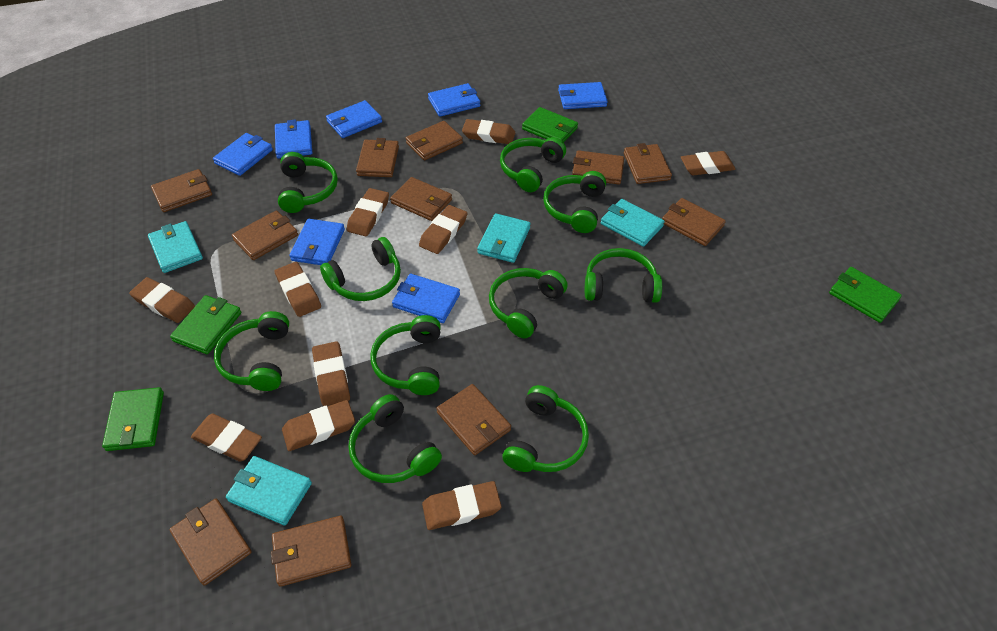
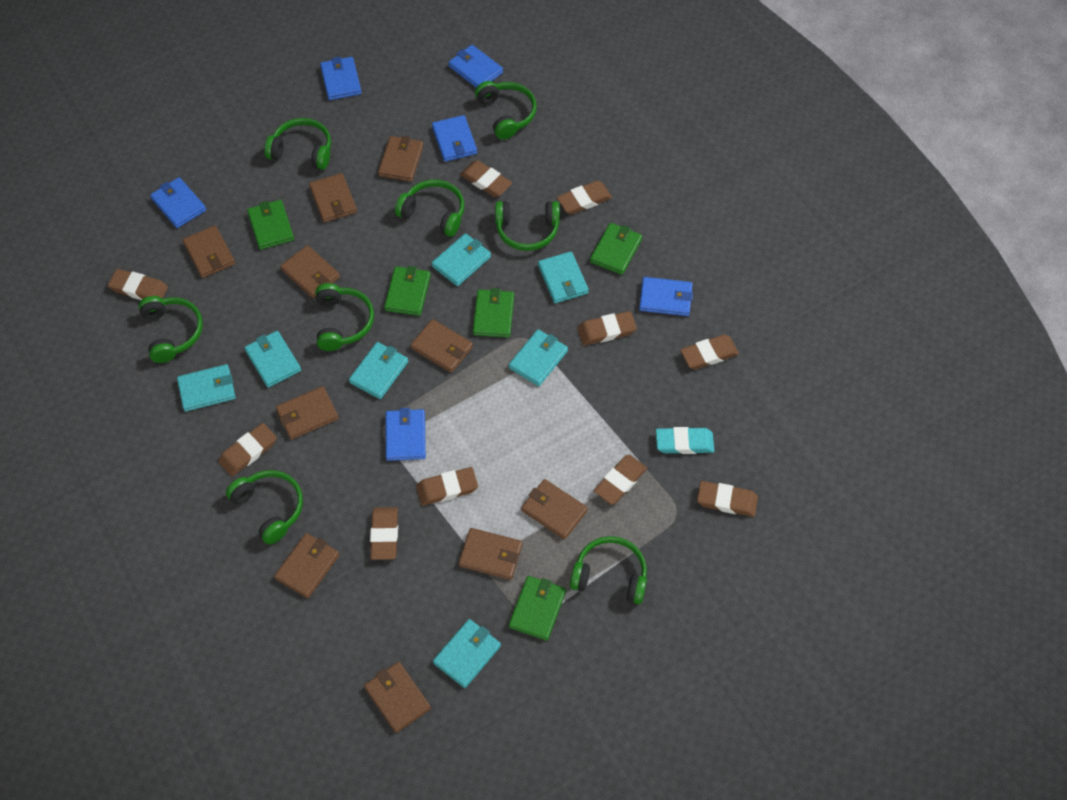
blue wallet: 7 -> 6
brown wallet: 11 -> 10
green headphones: 10 -> 8
green wallet: 4 -> 5
turquoise eraser: 0 -> 1
turquoise wallet: 4 -> 7

